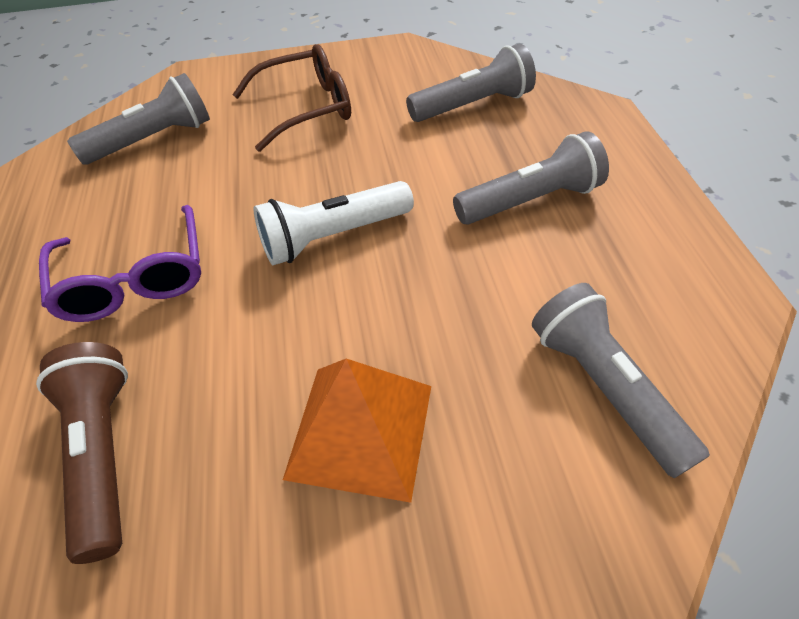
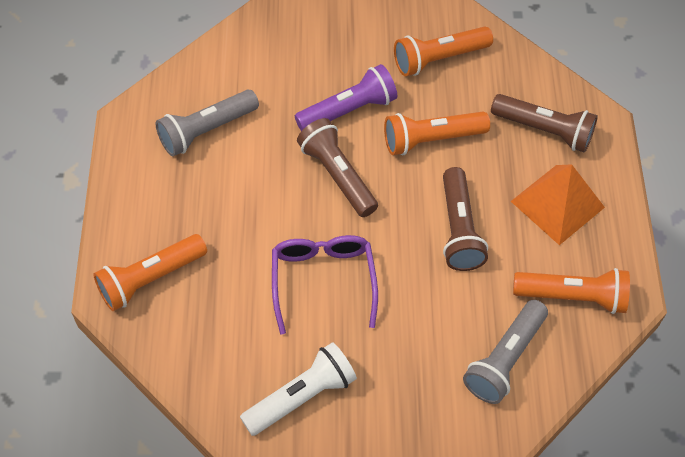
brown flashlight: 1 -> 3
brown glasses: 1 -> 0
grey flashlight: 4 -> 2
orange flashlight: 0 -> 4
purple flashlight: 0 -> 1

